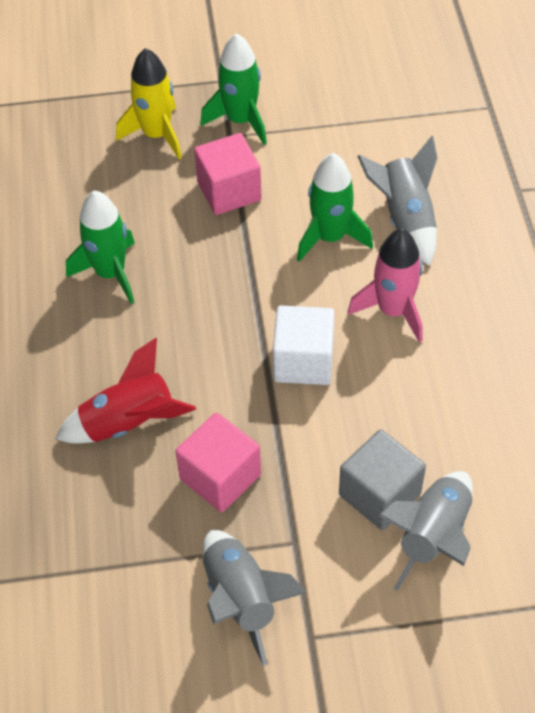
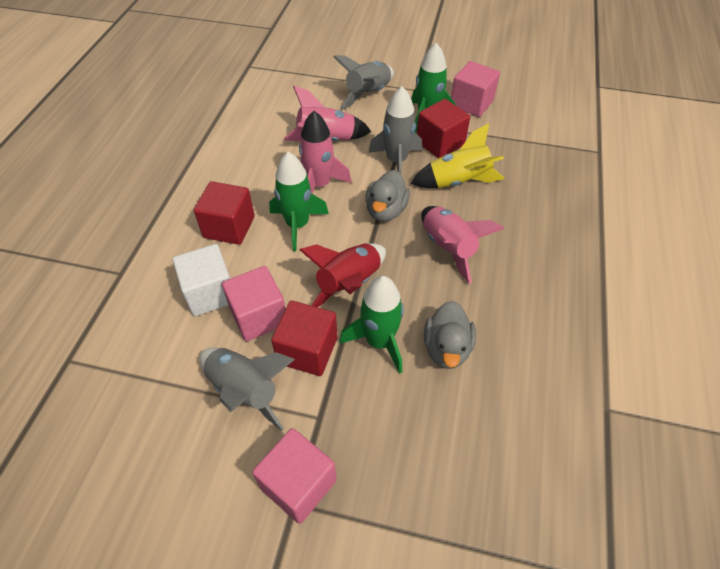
grey cube: 1 -> 0
grey duck: 0 -> 2
pink cube: 2 -> 3
pink rocket: 1 -> 3
red cube: 0 -> 3

